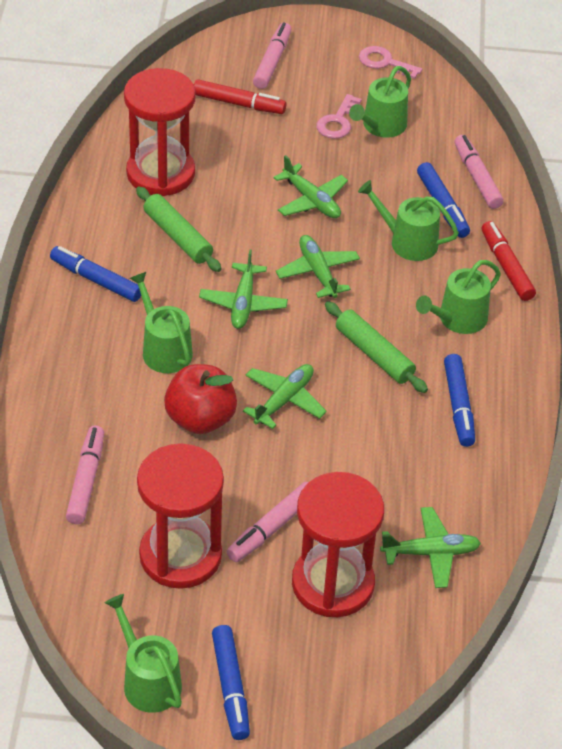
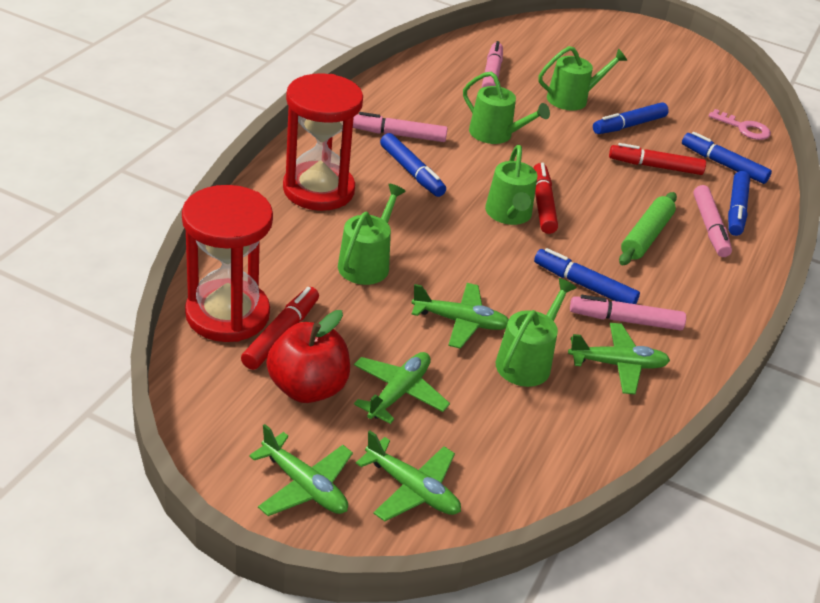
blue marker: 4 -> 5
green rolling pin: 2 -> 1
pink key: 2 -> 1
red hourglass: 3 -> 2
red marker: 2 -> 3

